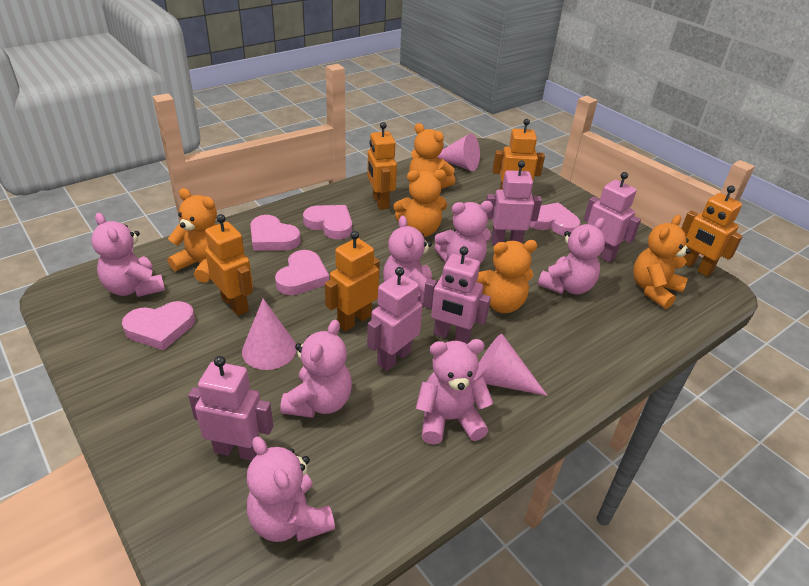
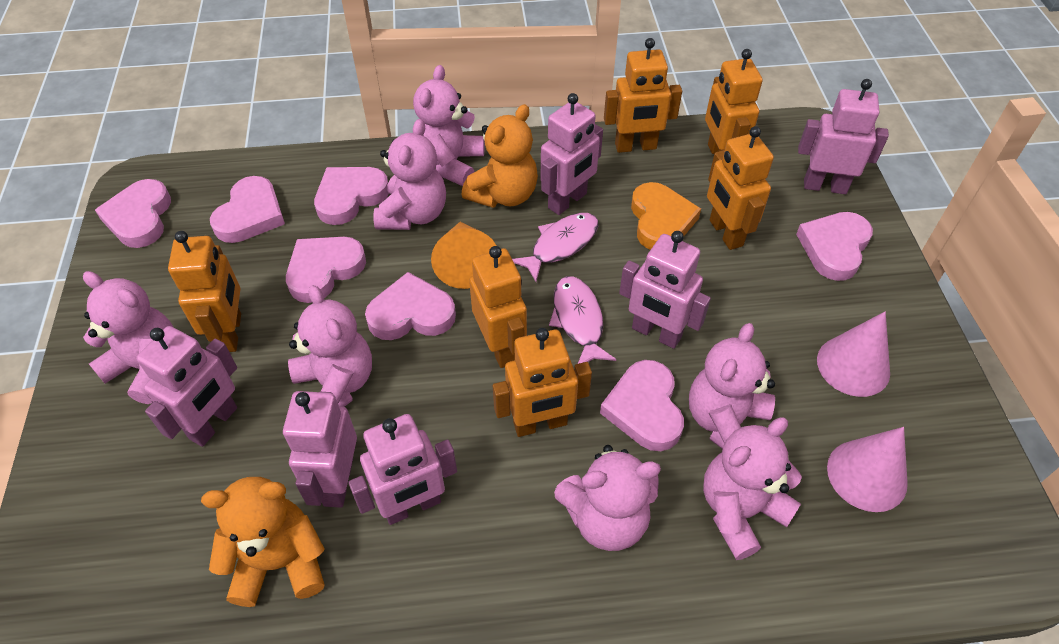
orange cone: 0 -> 1
orange heart: 0 -> 1
orange robot: 5 -> 6
orange teddy bear: 5 -> 2
pink cone: 3 -> 2
pink fish: 0 -> 2
pink heart: 5 -> 7
pink robot: 5 -> 6

